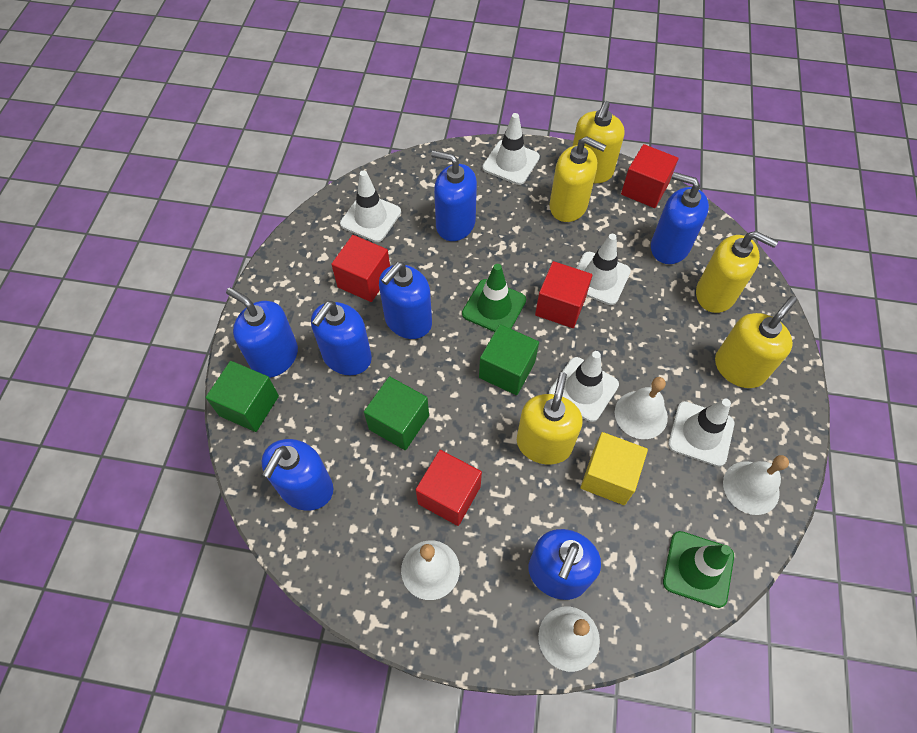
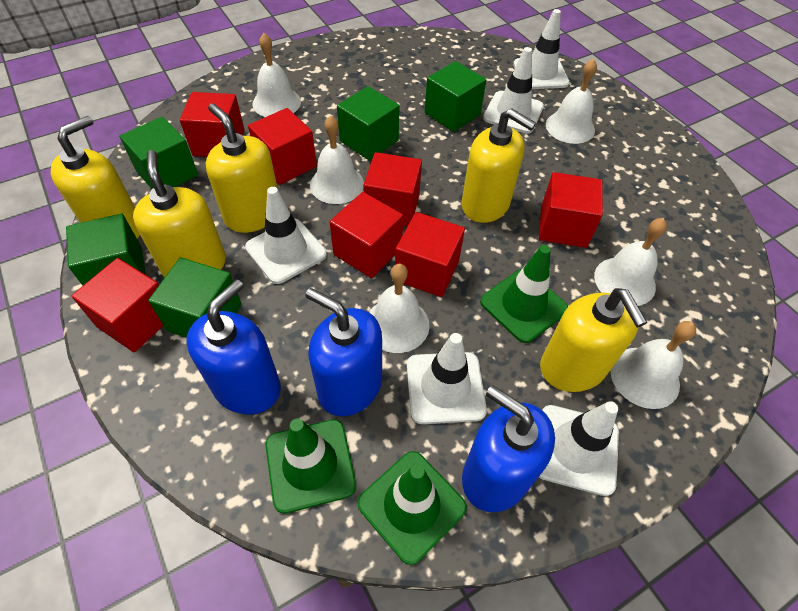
blue soap dispenser: 7 -> 3
green cube: 3 -> 5
green traffic cone: 2 -> 3
red cube: 4 -> 7
white bell: 4 -> 6
yellow cube: 1 -> 0

